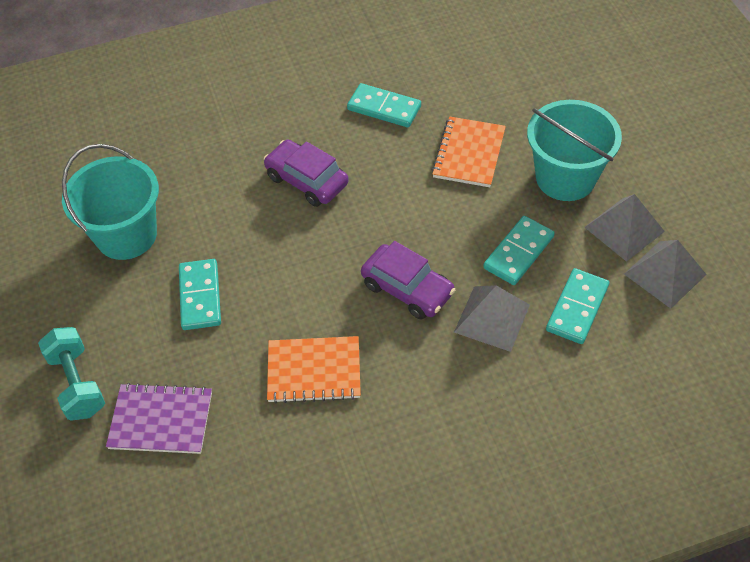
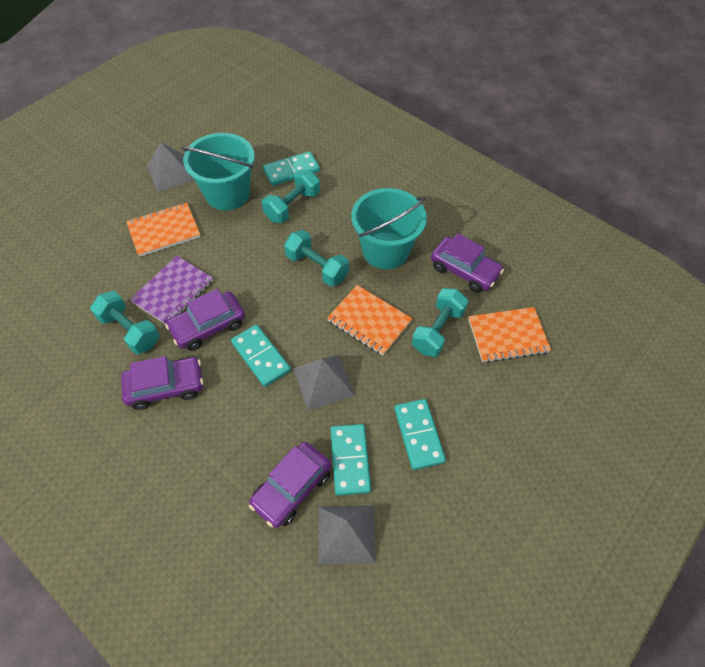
orange notebook: 2 -> 3
purple car: 2 -> 4
turquoise dumbbell: 1 -> 4

